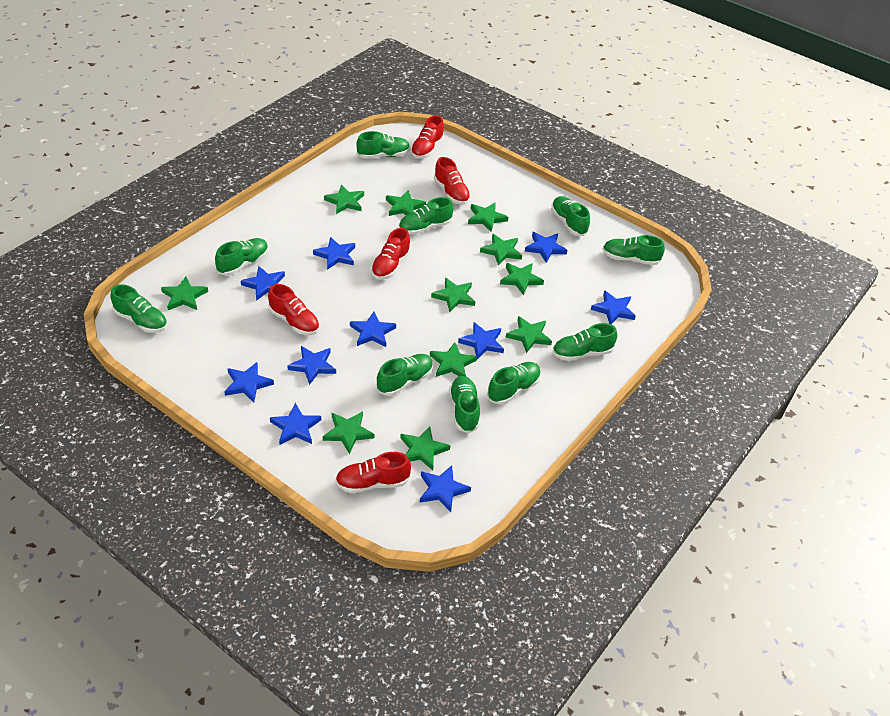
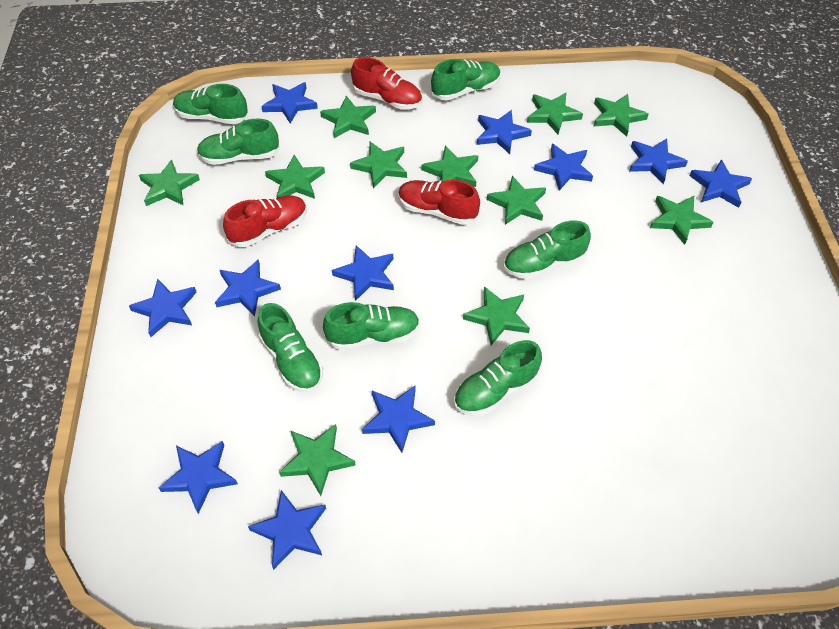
blue star: 10 -> 11
green shoe: 10 -> 7
red shoe: 5 -> 3

